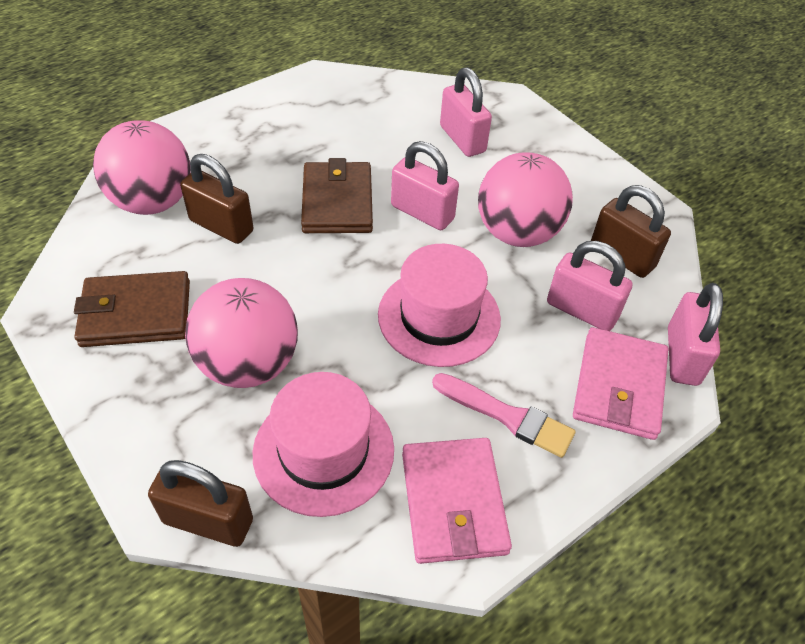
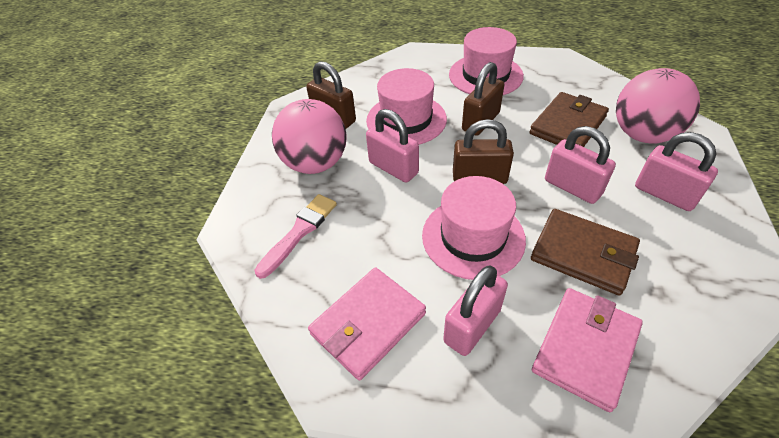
pink ball: 3 -> 2
pink hat: 2 -> 3

